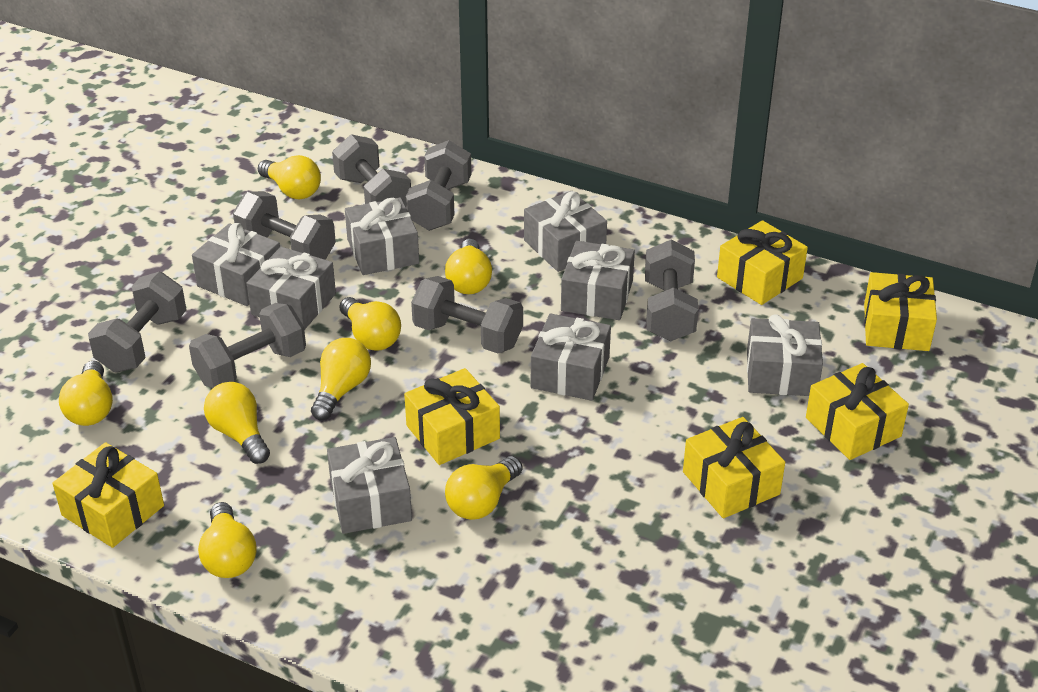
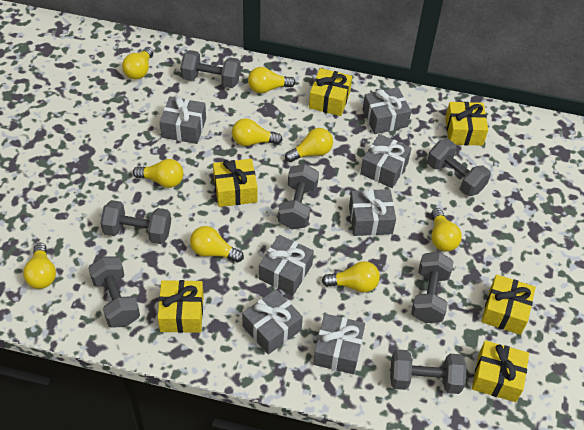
grey gift: 8 -> 7
yellow light bulb: 8 -> 9

